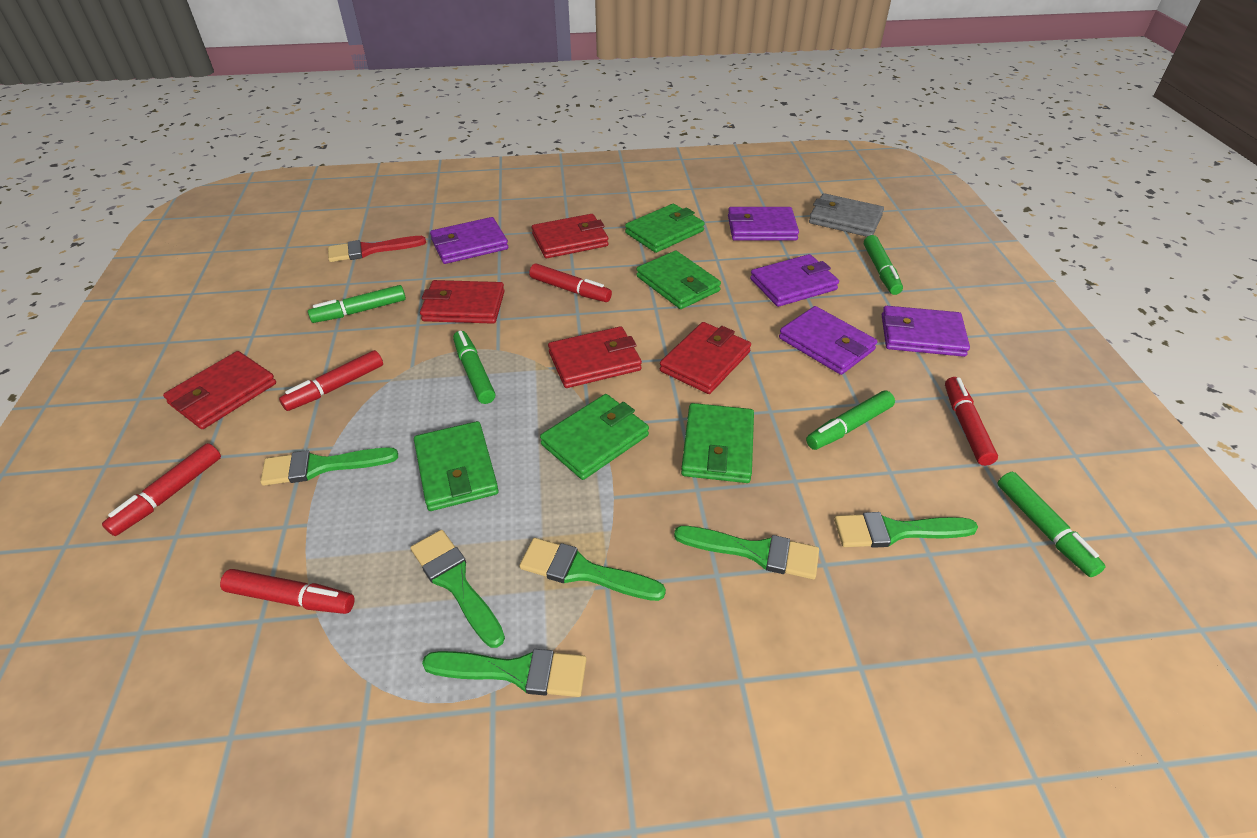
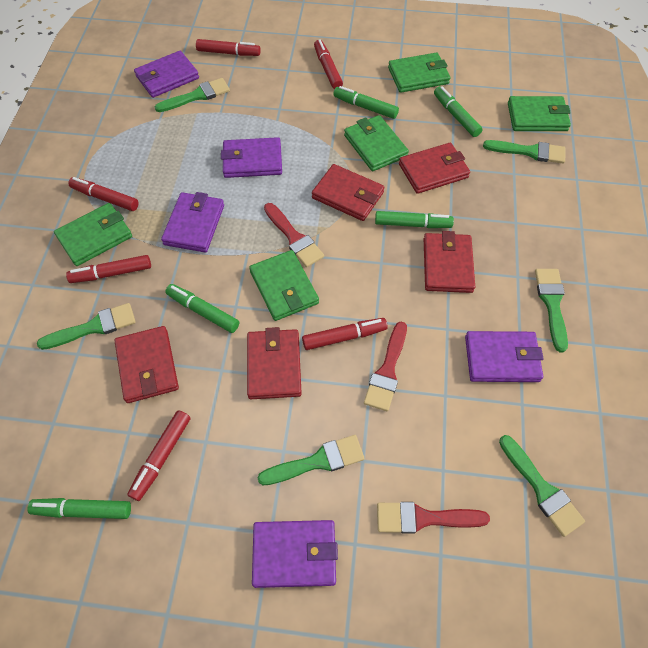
grey wallet: 1 -> 0
red brush: 1 -> 3
red marker: 5 -> 6

